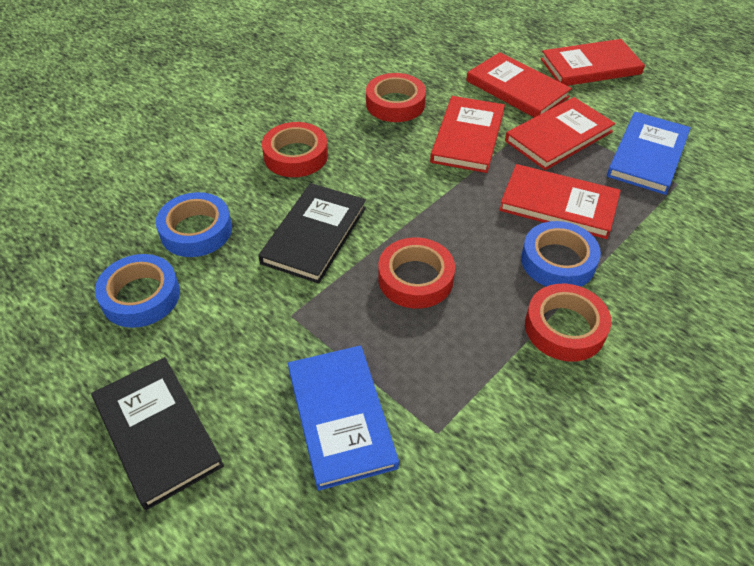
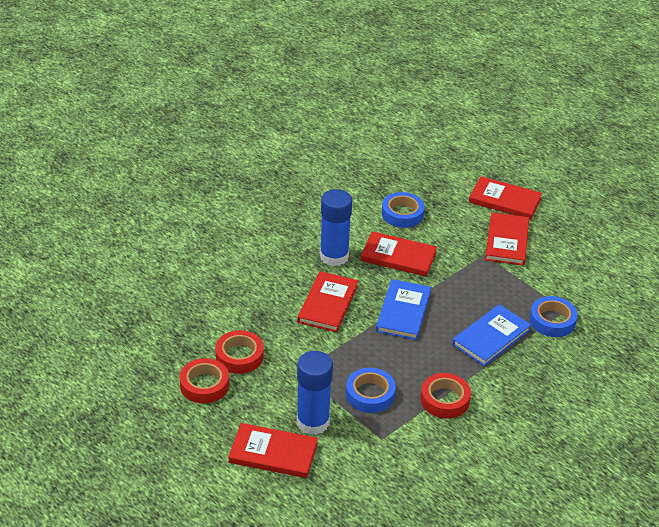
black book: 2 -> 0
blue glue stick: 0 -> 2
red tape: 4 -> 3

